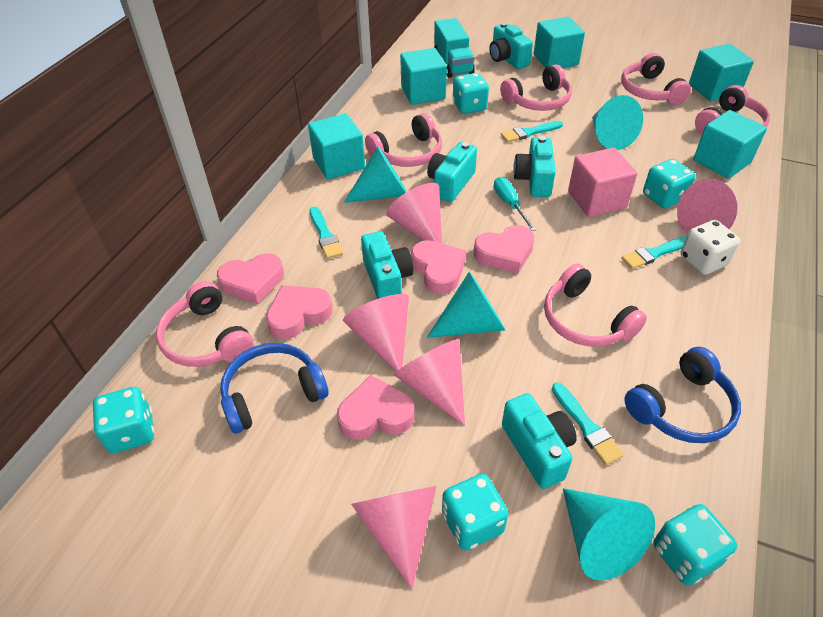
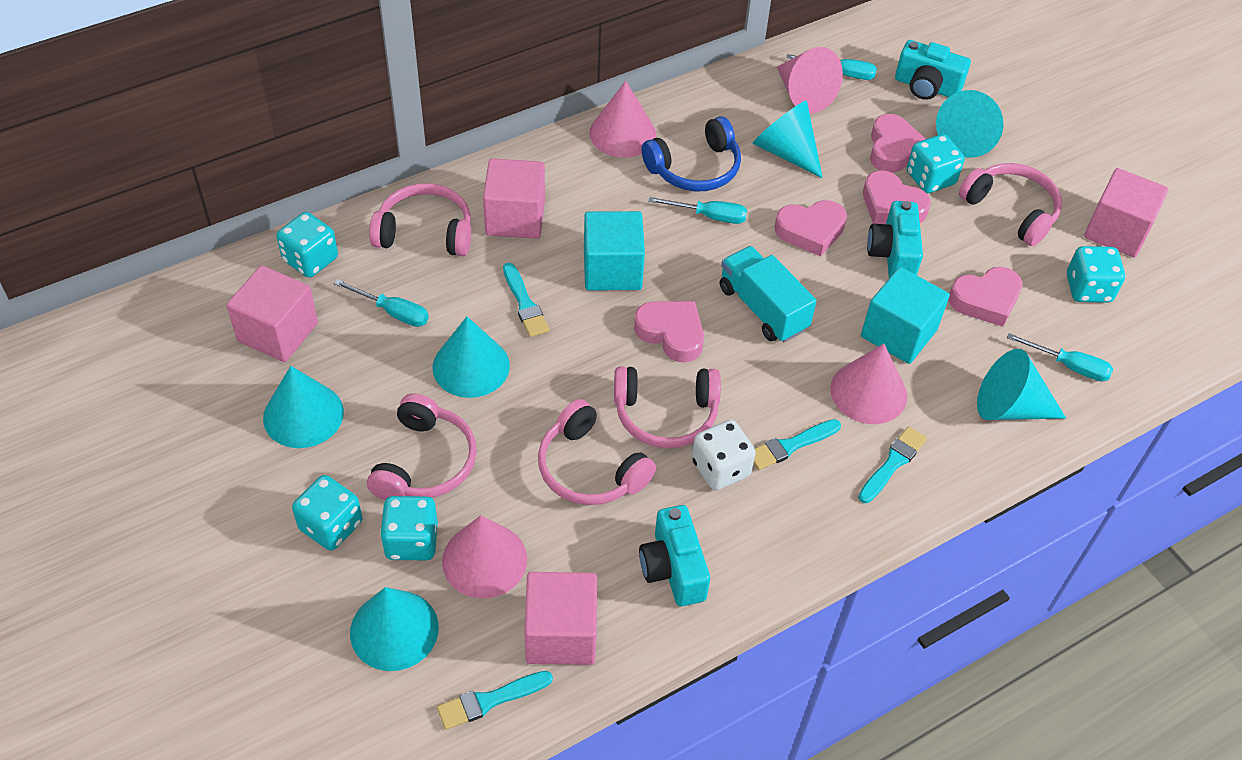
blue headphones: 2 -> 1
pink cone: 5 -> 4
pink cube: 1 -> 4
pink headphones: 6 -> 5
turquoise camera: 5 -> 3
turquoise cone: 4 -> 6
turquoise cube: 5 -> 2
turquoise screwdriver: 1 -> 4

